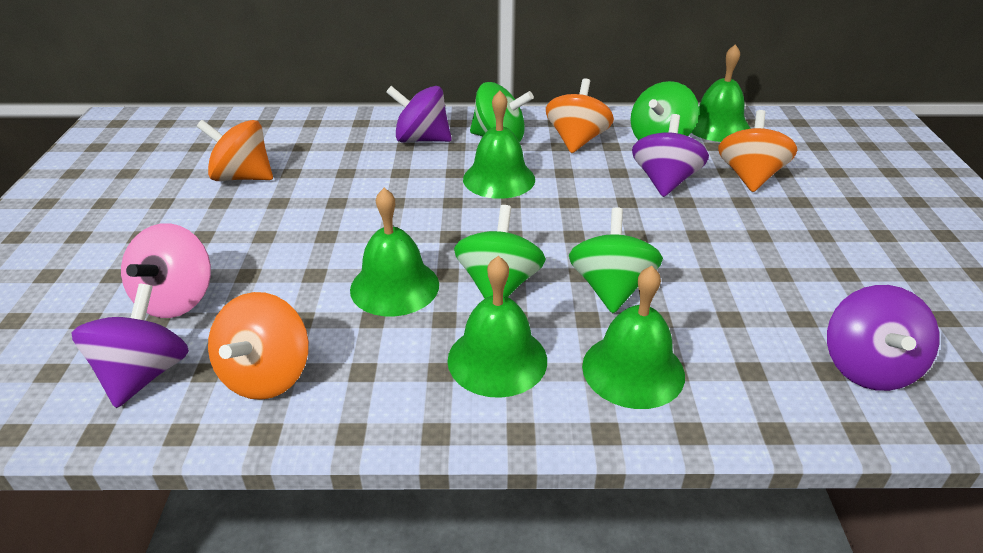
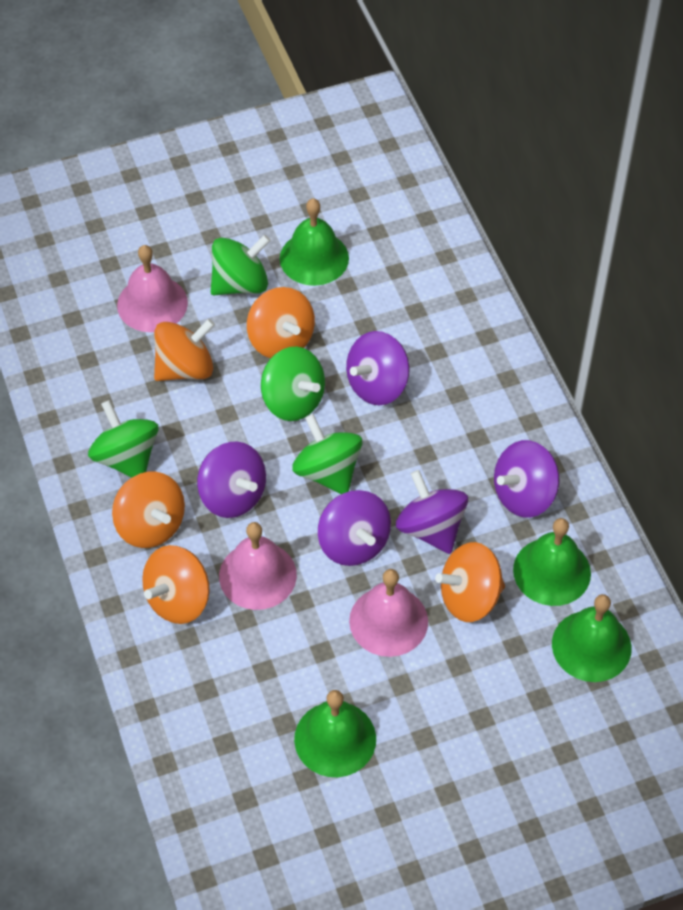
green bell: 5 -> 4
orange spinning top: 4 -> 5
pink bell: 0 -> 3
pink spinning top: 1 -> 0
purple spinning top: 4 -> 5

